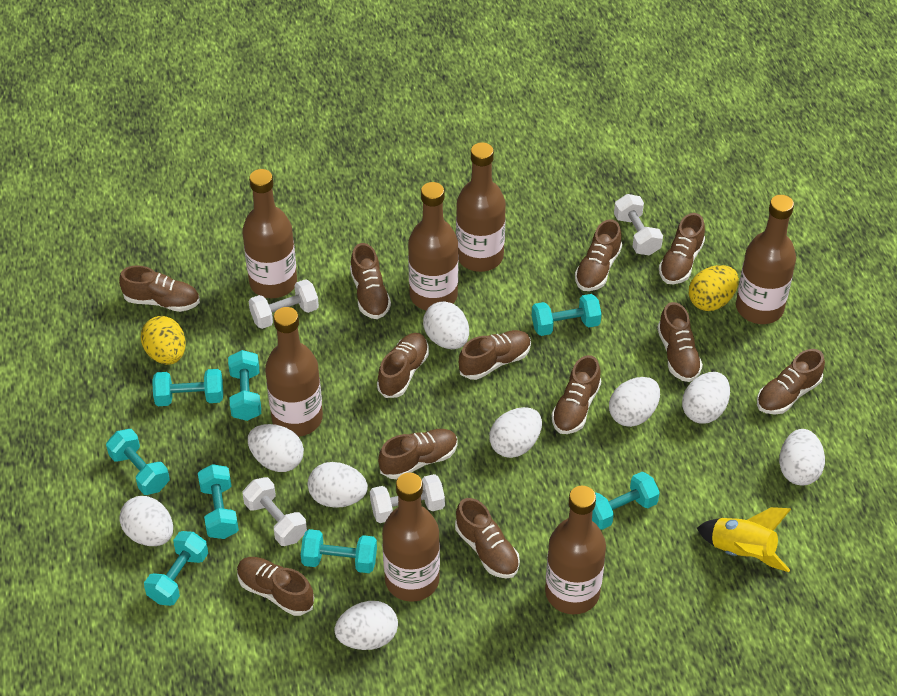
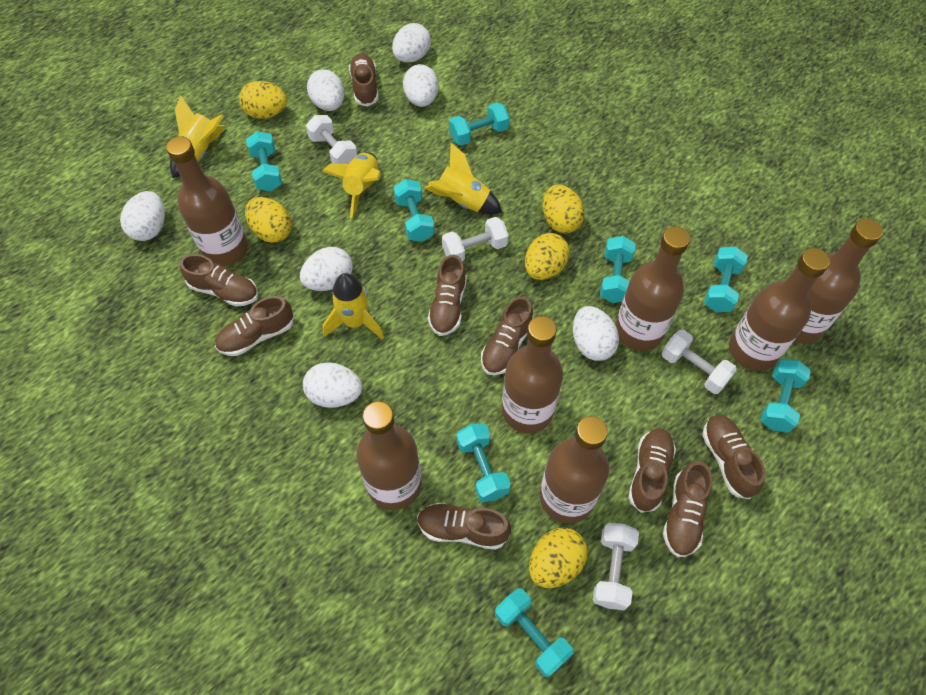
brown shoe: 12 -> 9
white egg: 9 -> 7
yellow egg: 2 -> 5
yellow rocket: 1 -> 4

